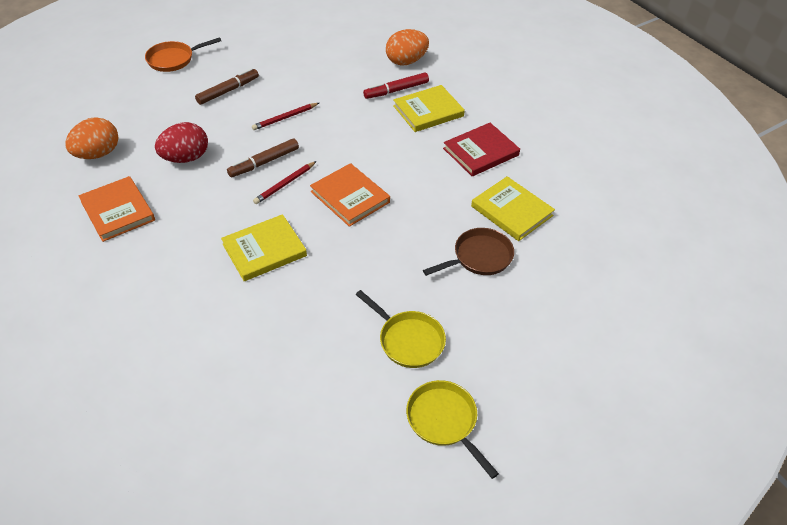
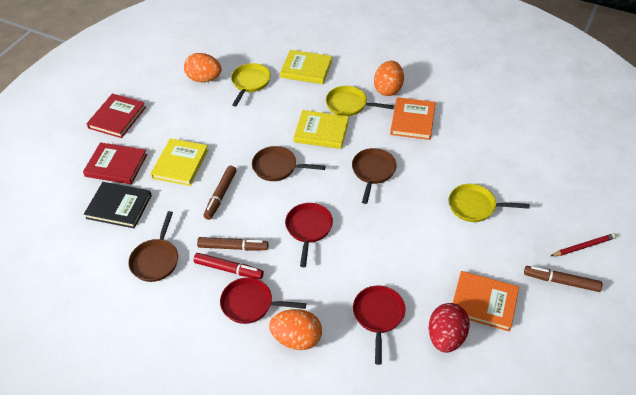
black book: 0 -> 1
brown marker: 2 -> 3
brown pan: 1 -> 3
orange egg: 2 -> 3
orange pan: 1 -> 0
red book: 1 -> 2
red pan: 0 -> 3
red pencil: 2 -> 1
yellow pan: 2 -> 3

